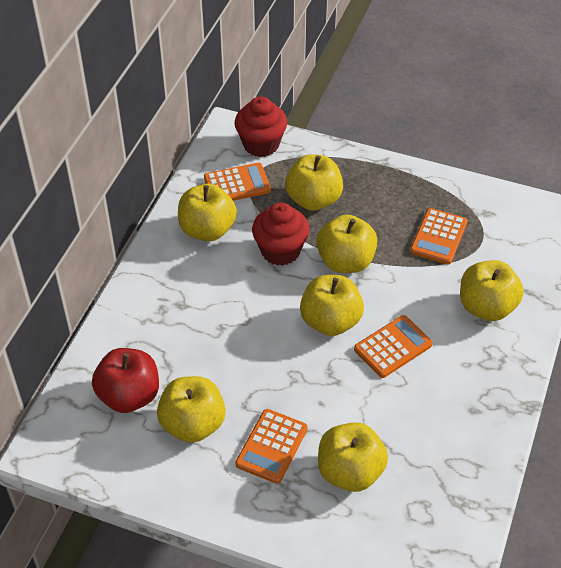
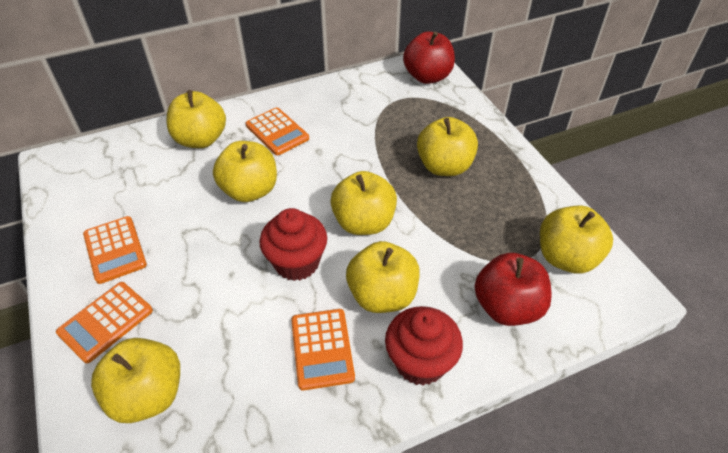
red apple: 1 -> 2

